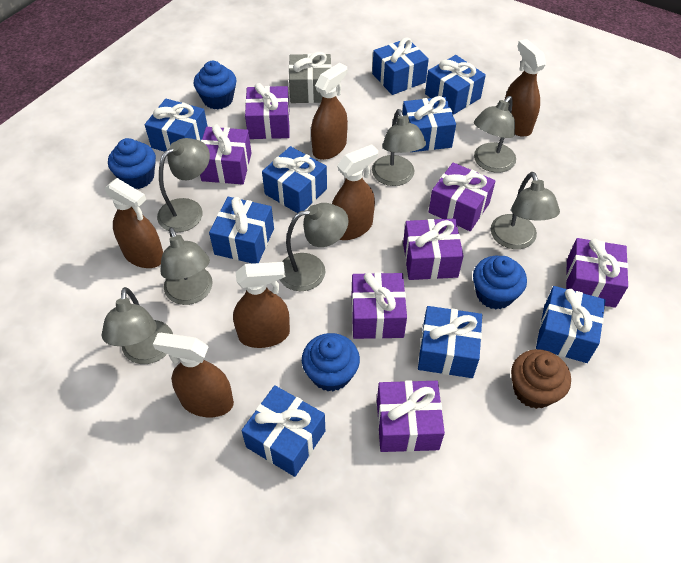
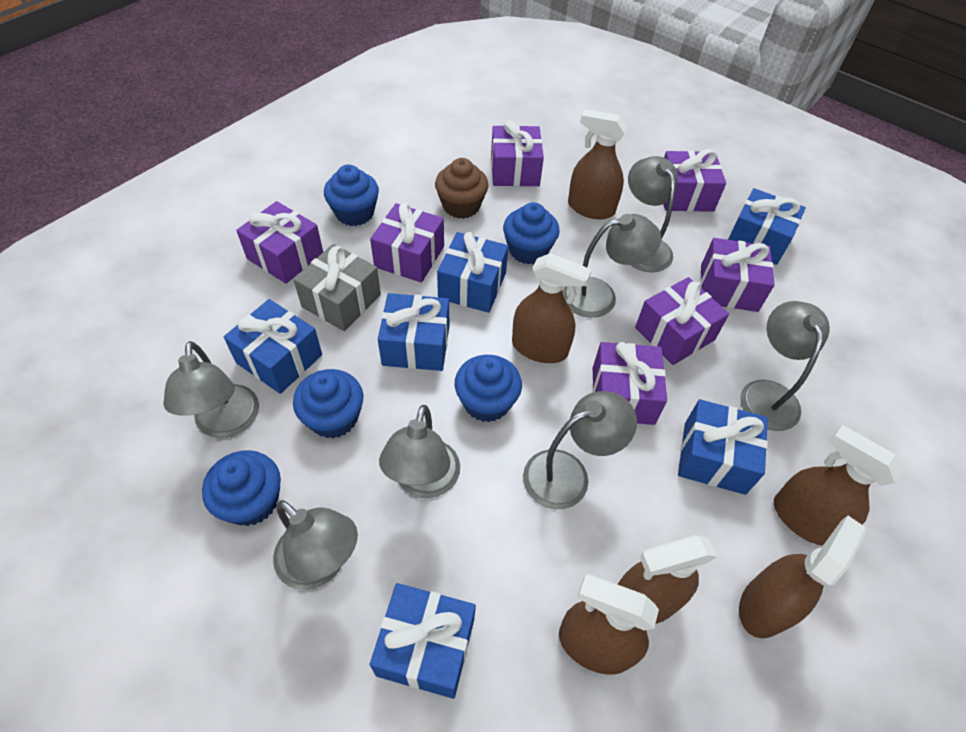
blue cupcake: 4 -> 5
blue gift: 9 -> 6

